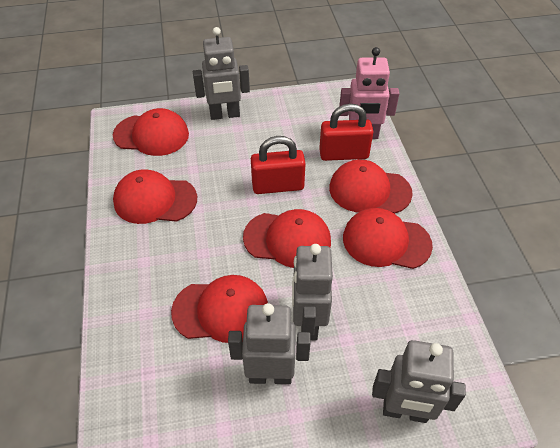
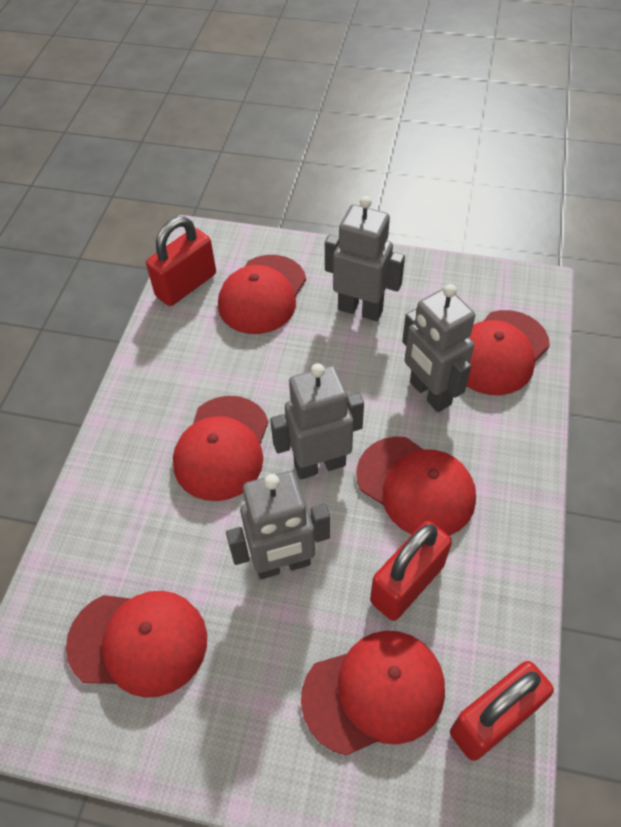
pink robot: 1 -> 0
red padlock: 2 -> 3

